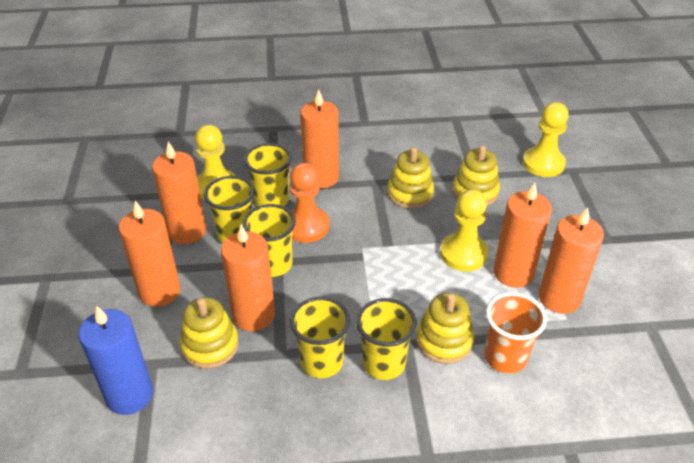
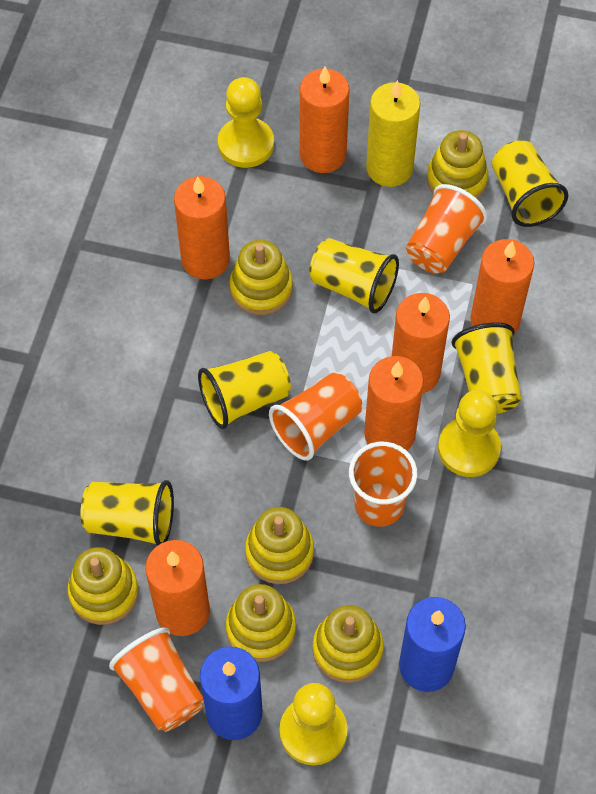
blue candle: 1 -> 2
orange cup: 1 -> 4
orange pawn: 1 -> 0
yellow candle: 0 -> 1
yellow stacking toy: 4 -> 6

